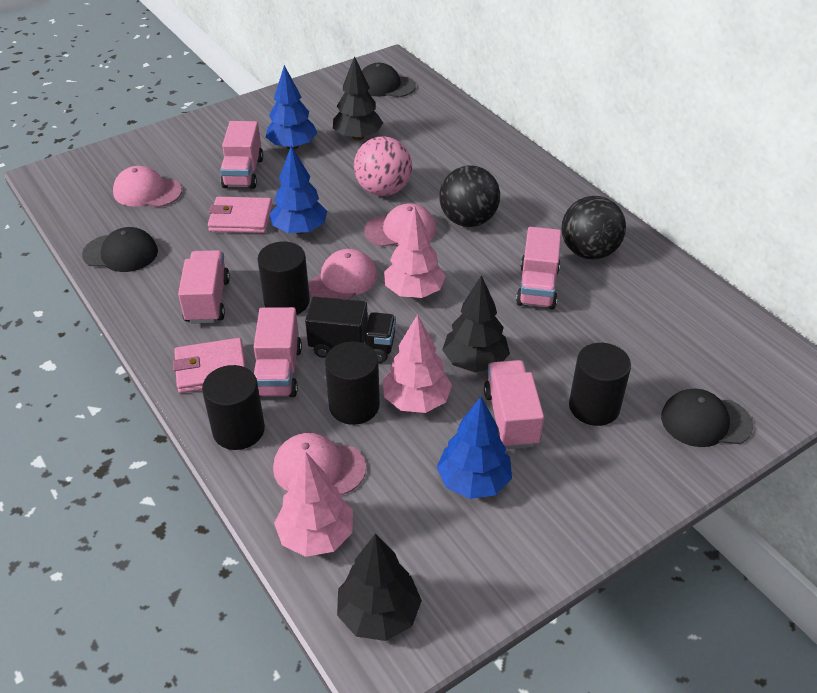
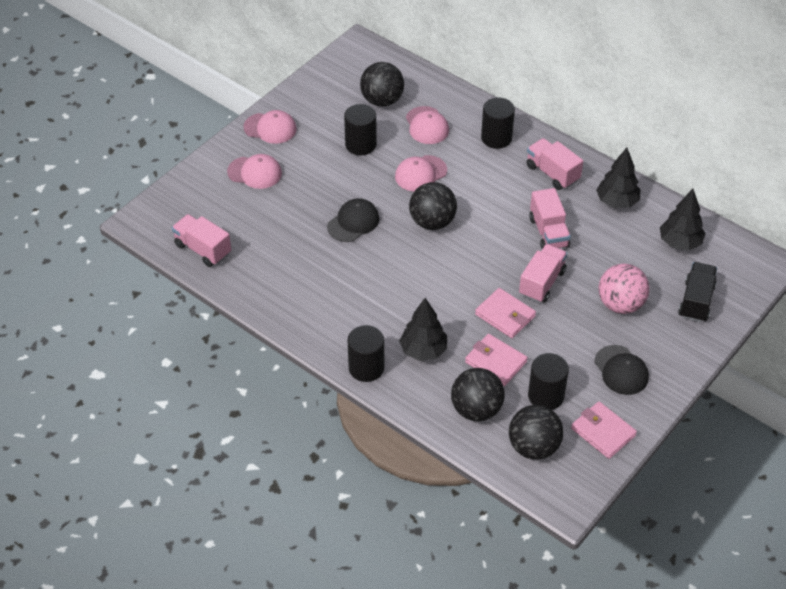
black ball: 2 -> 4
black cap: 3 -> 2
blue tree: 3 -> 0
pink tree: 3 -> 0
pink truck: 5 -> 4
pink wallet: 2 -> 3

